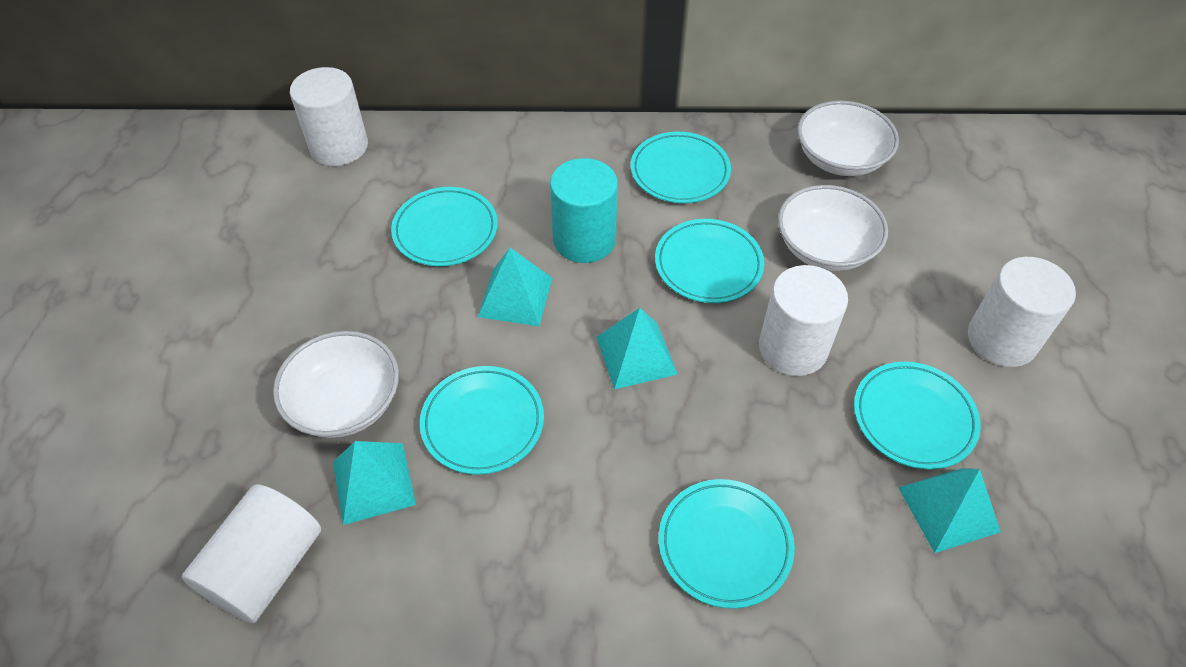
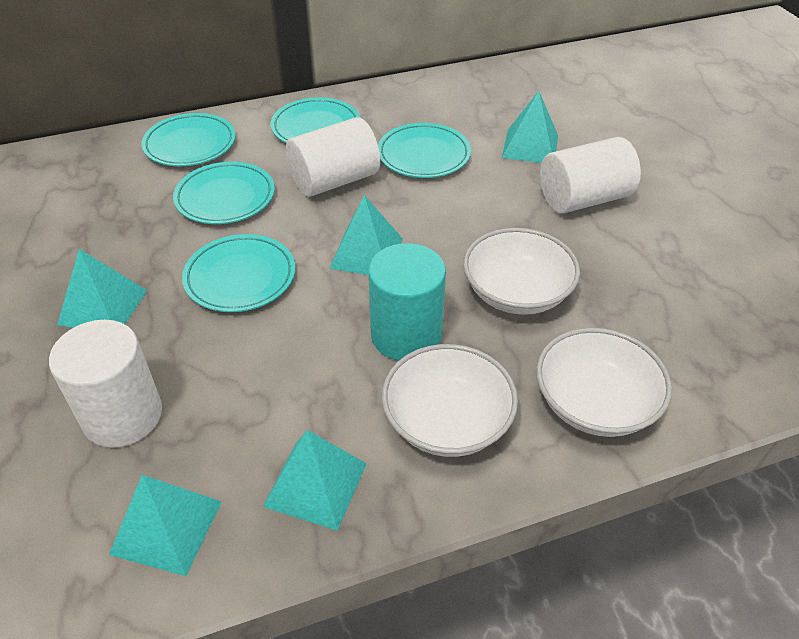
turquoise plate: 6 -> 5
turquoise pyramid: 4 -> 5
white cylinder: 4 -> 3

